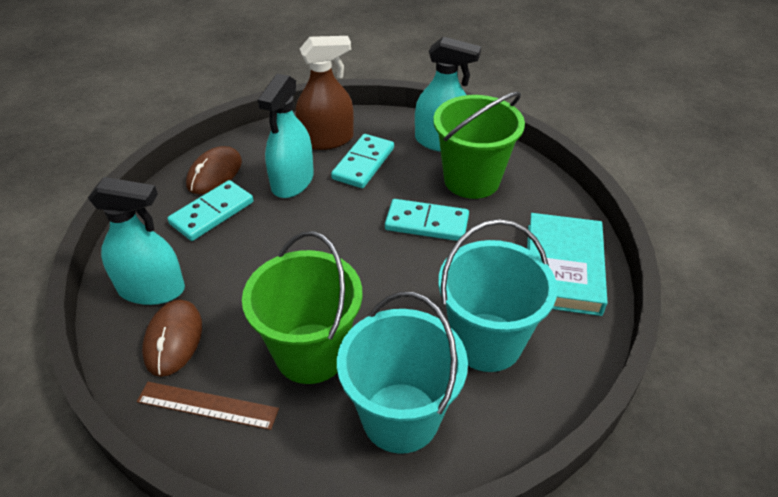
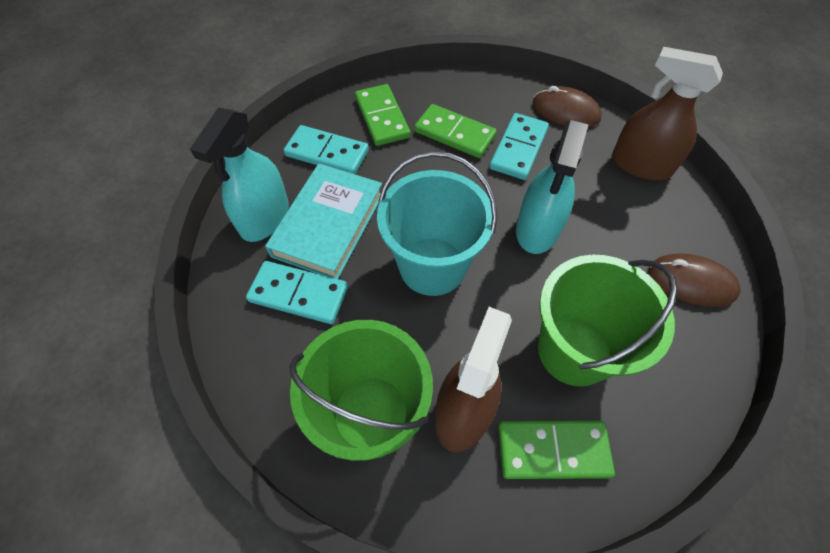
brown ruler: 1 -> 0
brown spray bottle: 1 -> 2
green domino: 0 -> 3
turquoise bucket: 2 -> 1
turquoise spray bottle: 3 -> 2

